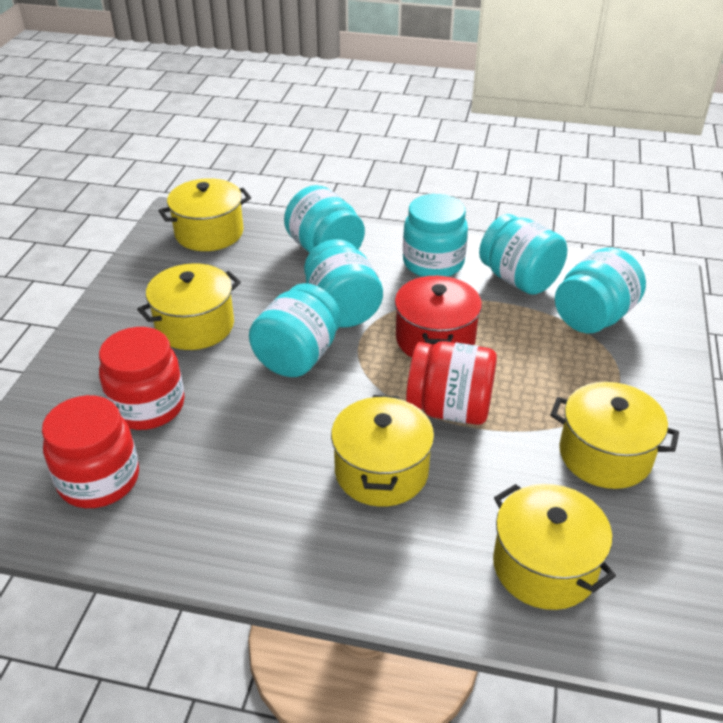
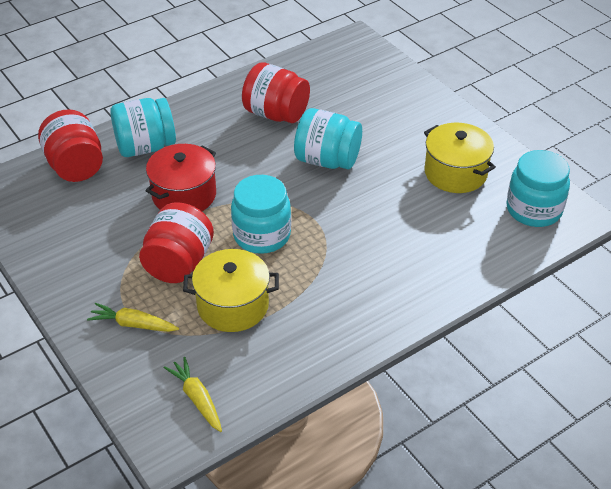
turquoise jar: 6 -> 4
yellow carrot: 0 -> 2
yellow pot: 5 -> 2

